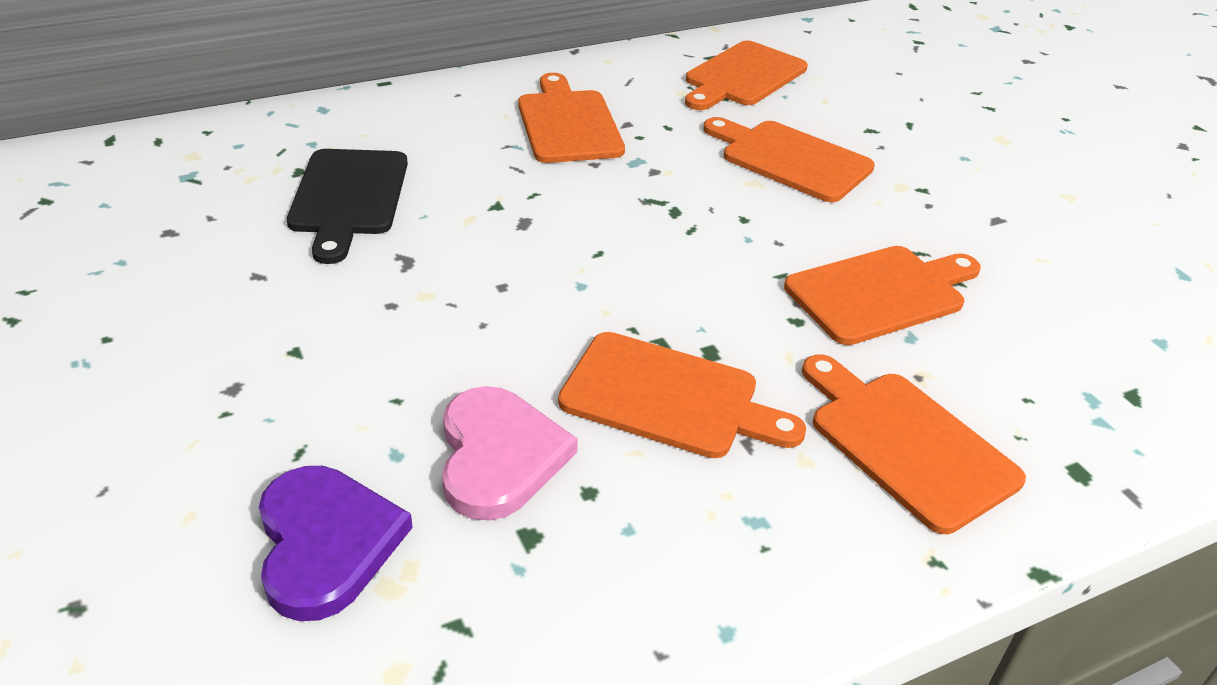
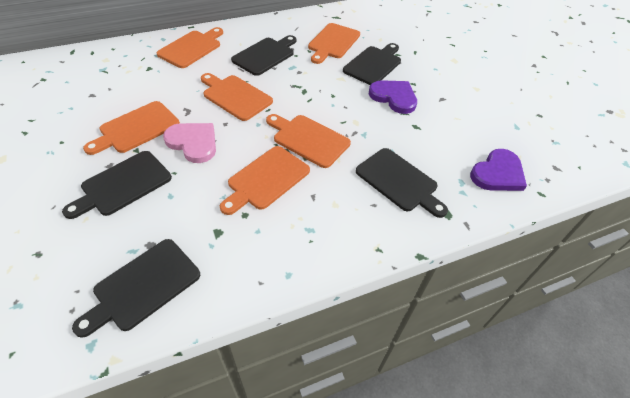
black cutting board: 1 -> 5
purple heart: 1 -> 2

